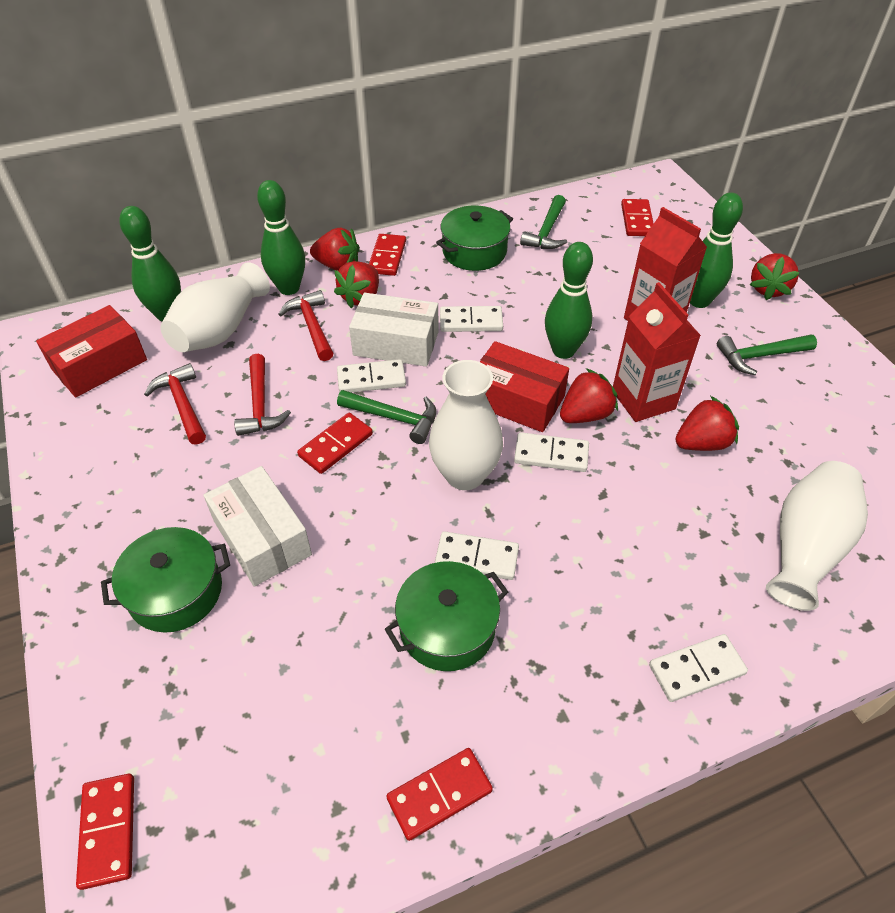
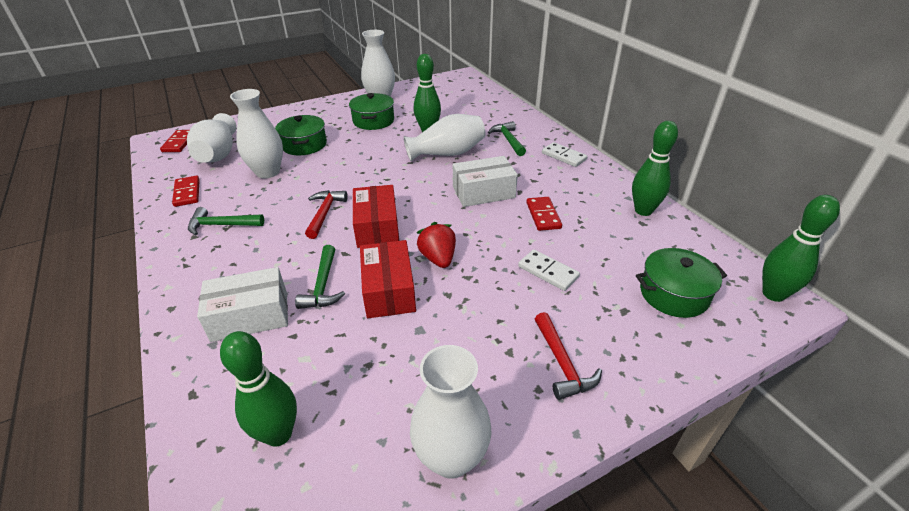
red carton: 2 -> 0
red domino: 5 -> 3
red hammer: 3 -> 2
red strawberry: 5 -> 1
white domino: 5 -> 2
white vase: 3 -> 5

